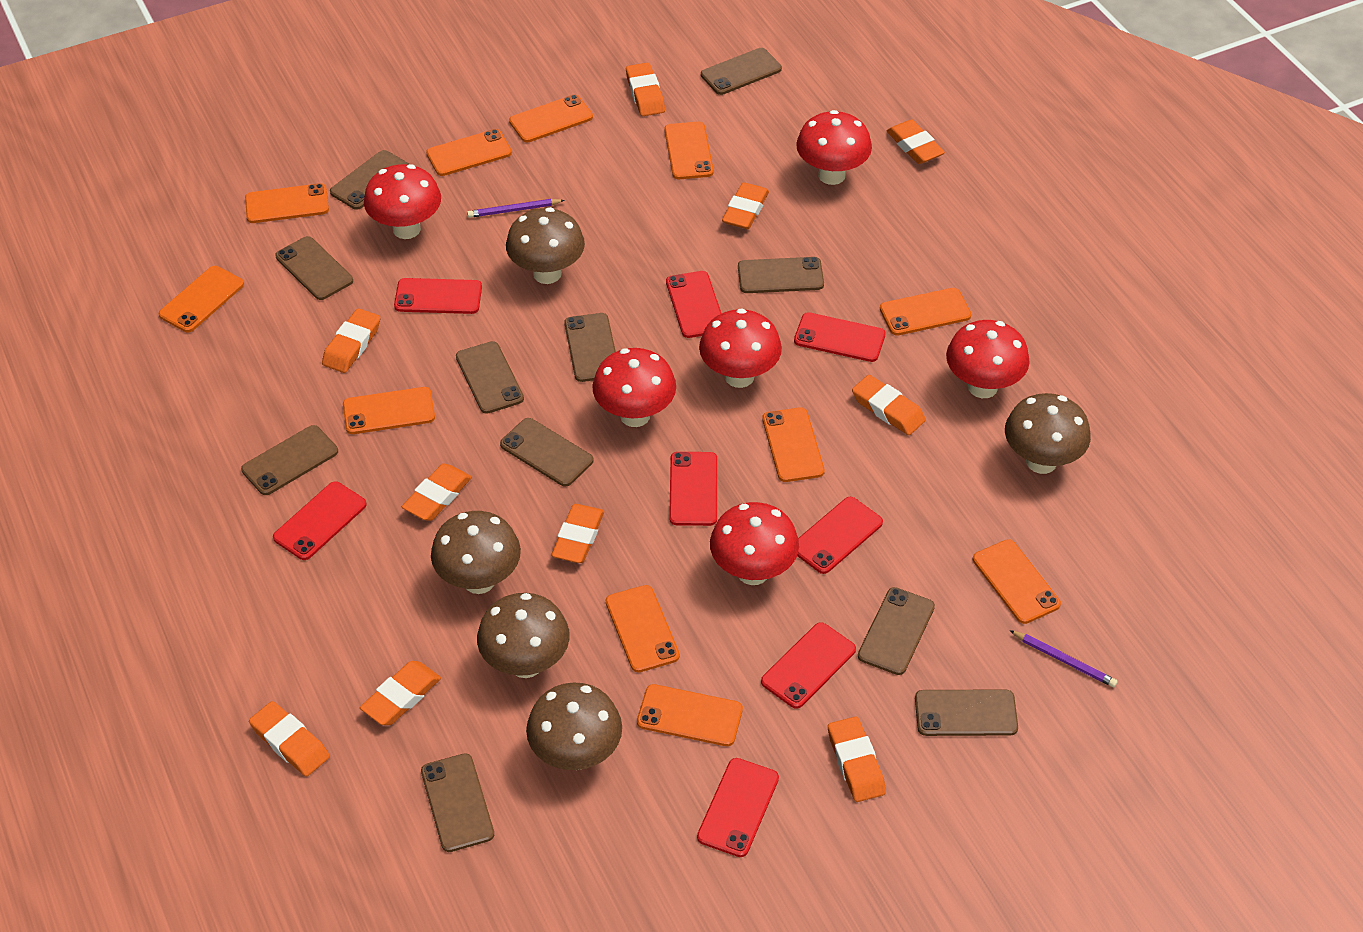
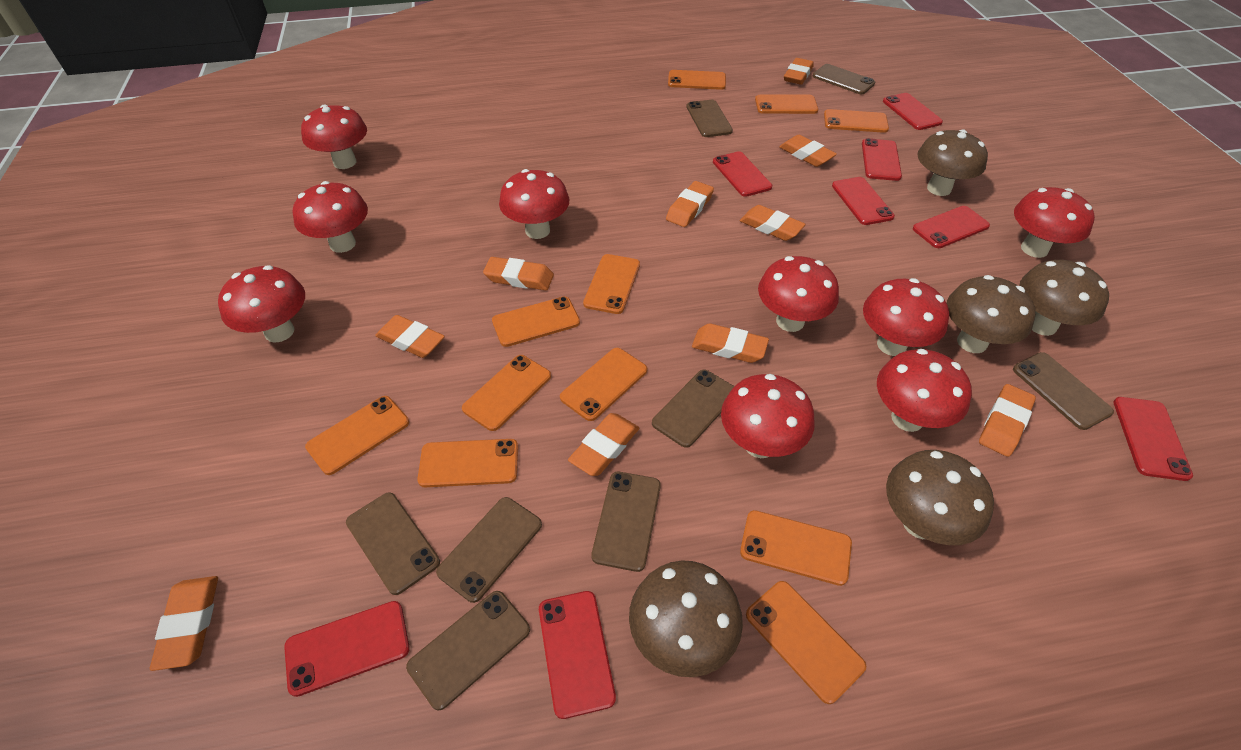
brown phone: 11 -> 8
purple pencil: 2 -> 0
red mushroom: 6 -> 9

